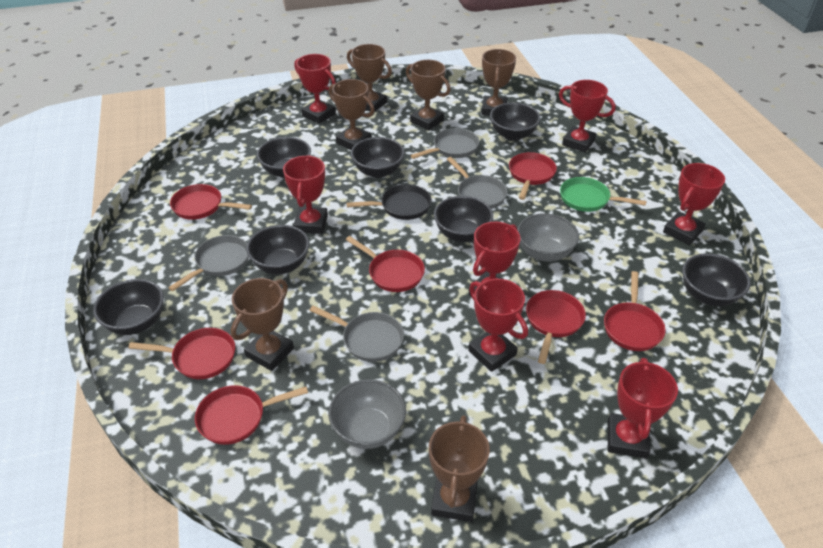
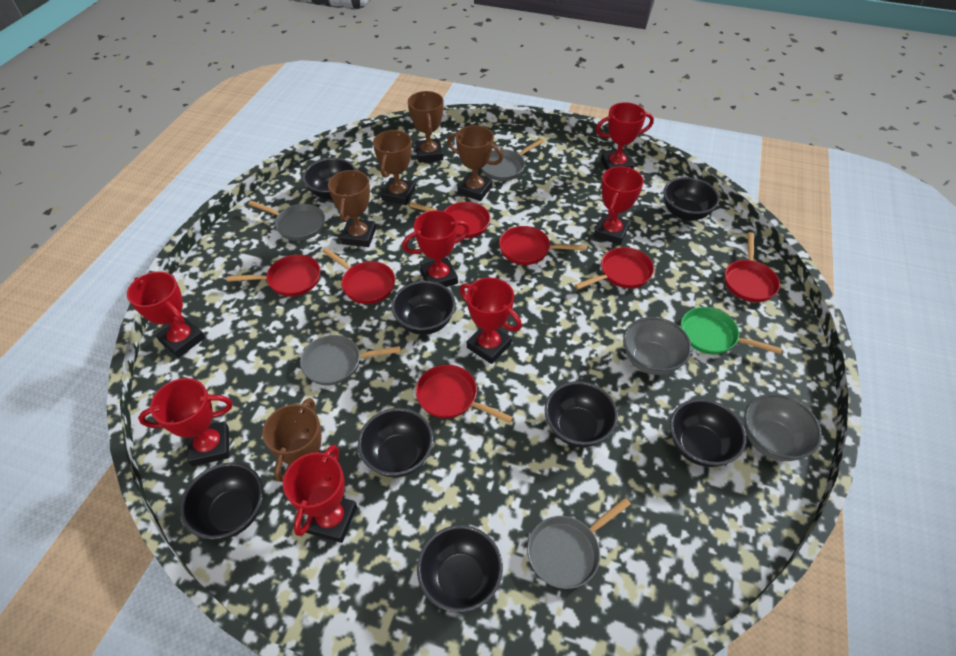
black bowl: 7 -> 8
black pan: 1 -> 0
brown trophy: 6 -> 5

